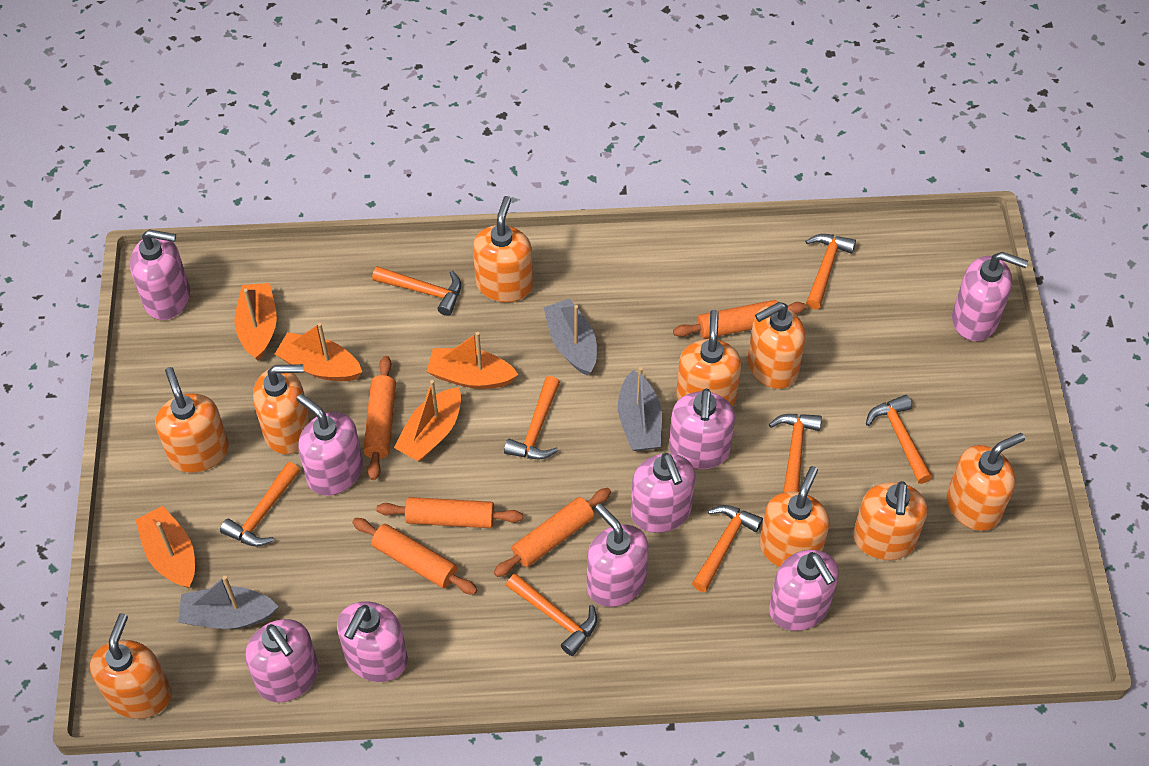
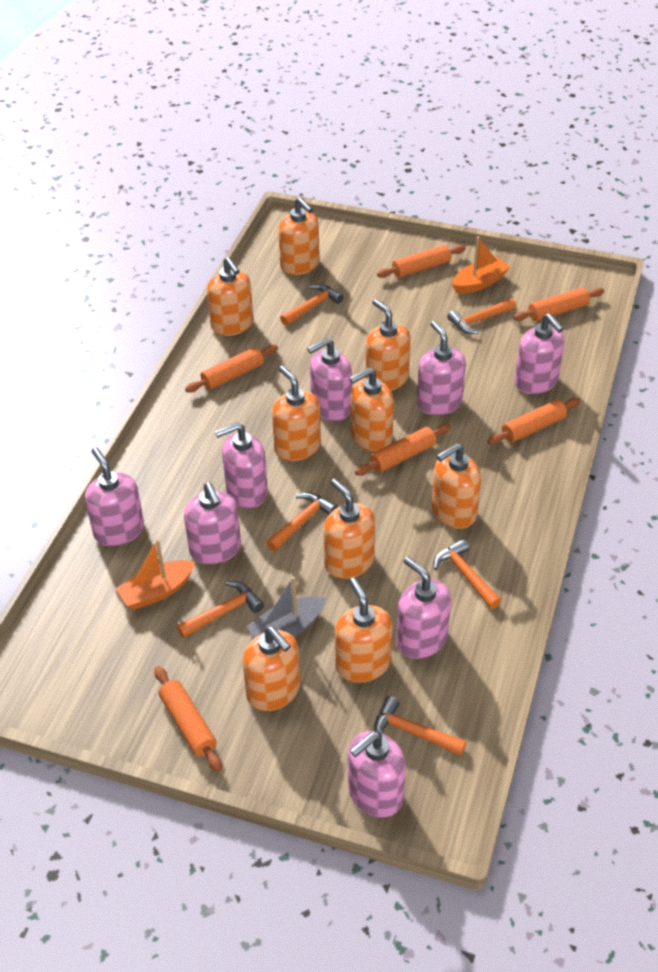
grey boat: 3 -> 1
orange boat: 5 -> 2
orange hammer: 8 -> 6
orange rolling pin: 5 -> 6
pink soap dispenser: 9 -> 8

